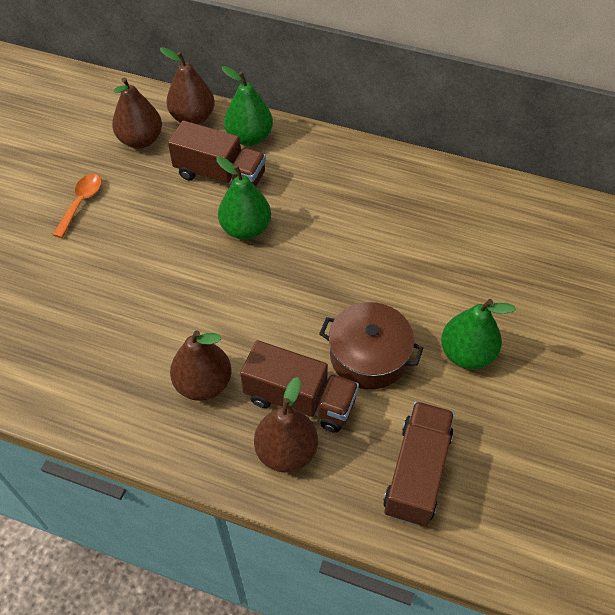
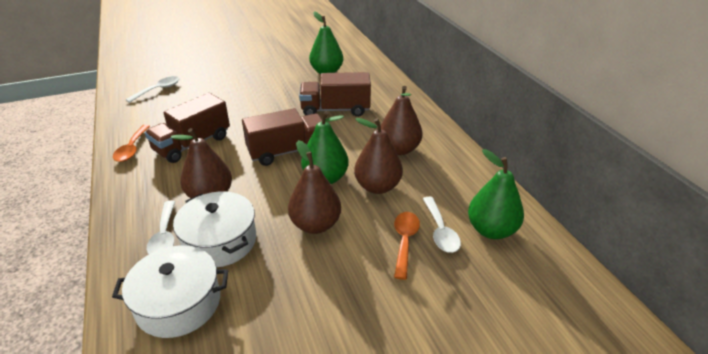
brown pot: 1 -> 0
orange spoon: 1 -> 2
white pot: 0 -> 2
white spoon: 0 -> 3

